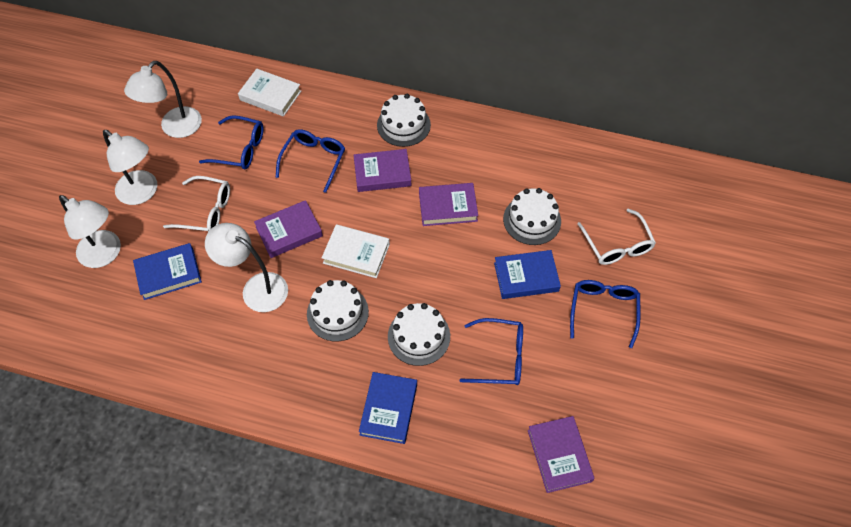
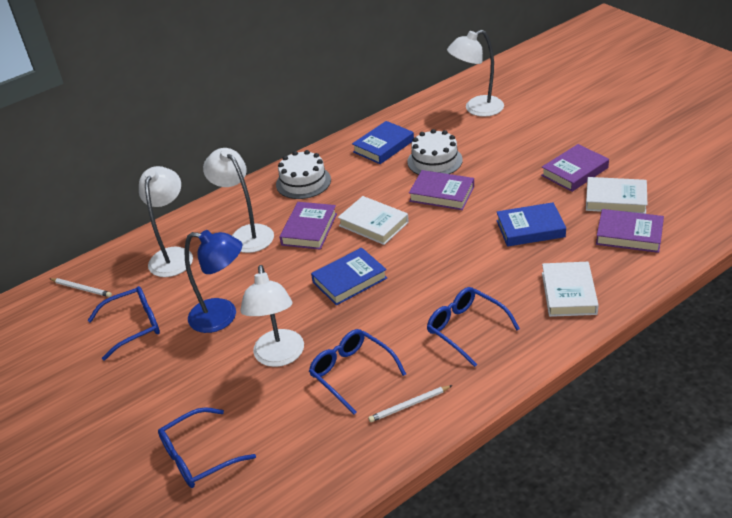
blue lamp: 0 -> 1
white book: 2 -> 3
white cake: 4 -> 2
white glasses: 2 -> 0
white pencil: 0 -> 2

